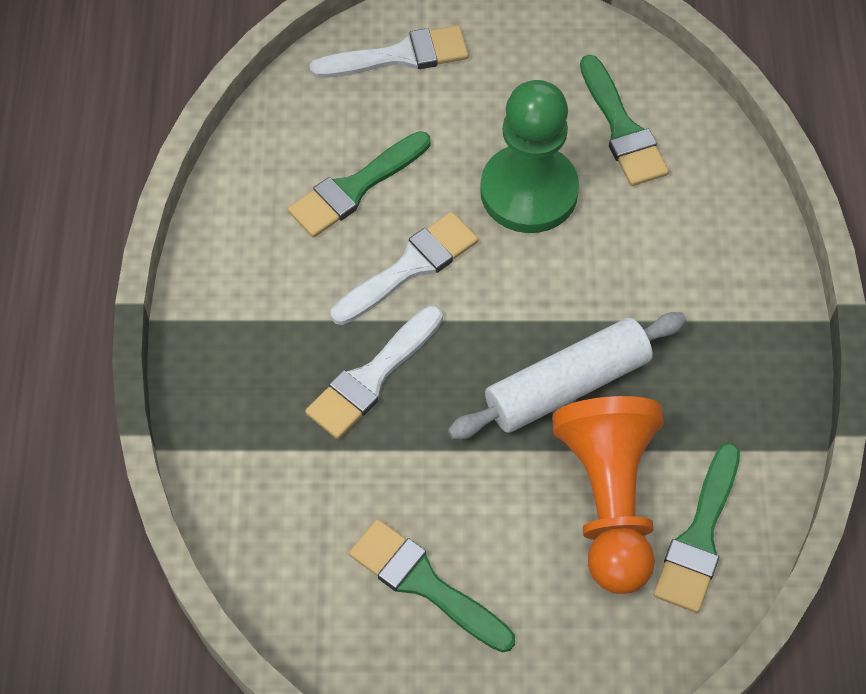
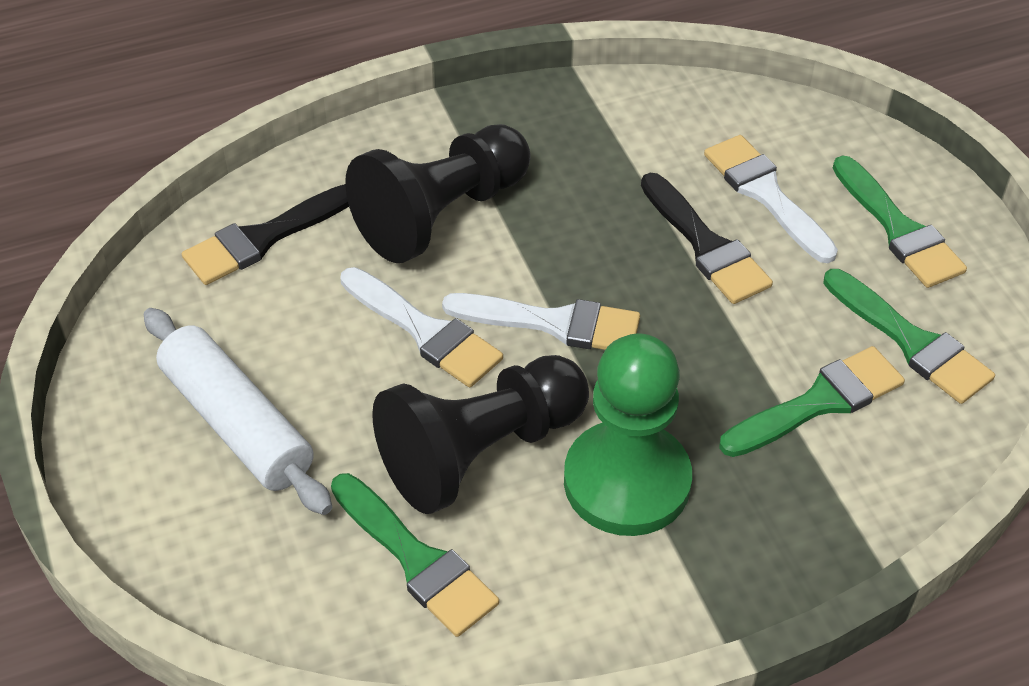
black brush: 0 -> 2
black pawn: 0 -> 2
orange pawn: 1 -> 0

